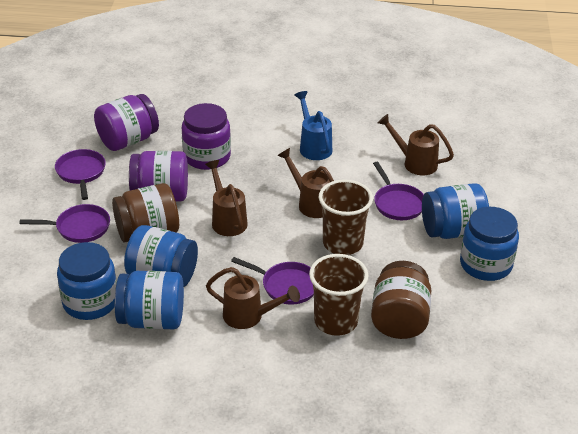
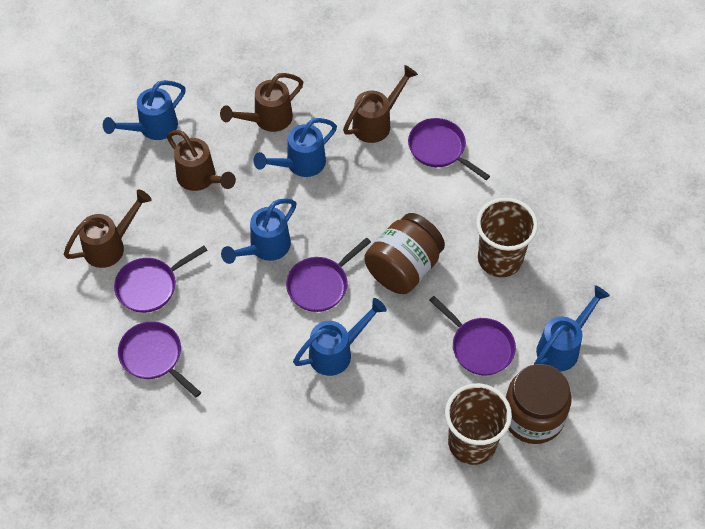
blue jar: 5 -> 0
blue watering can: 1 -> 5
purple jar: 3 -> 0
purple pan: 4 -> 5

